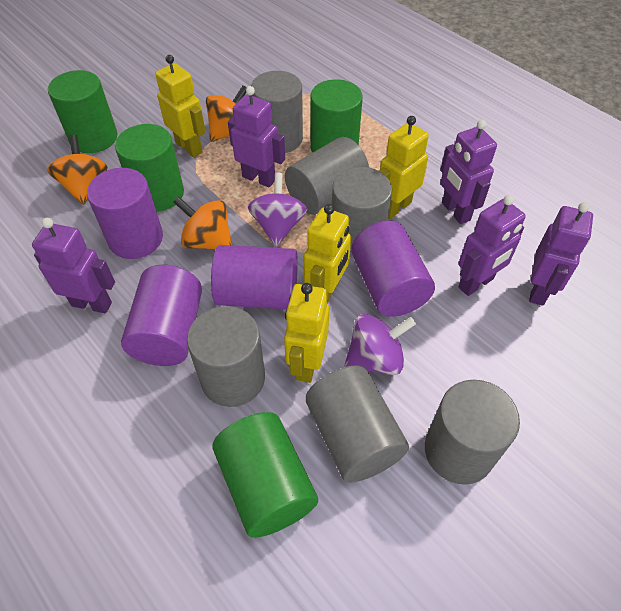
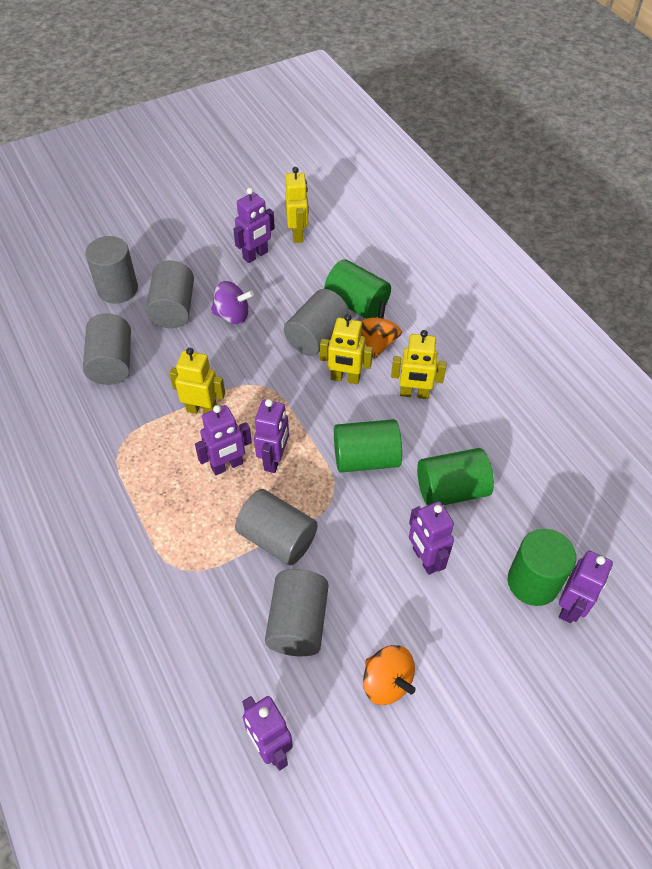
orange spinning top: 3 -> 2
purple cylinder: 4 -> 0
purple robot: 5 -> 6
purple spinning top: 2 -> 1

